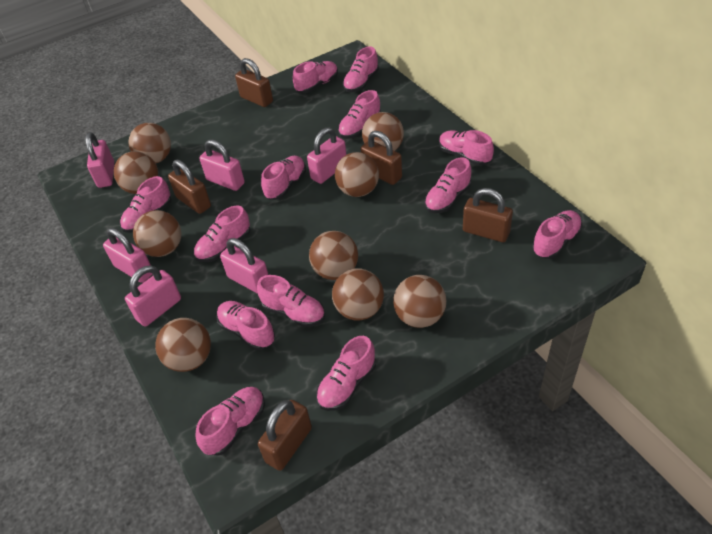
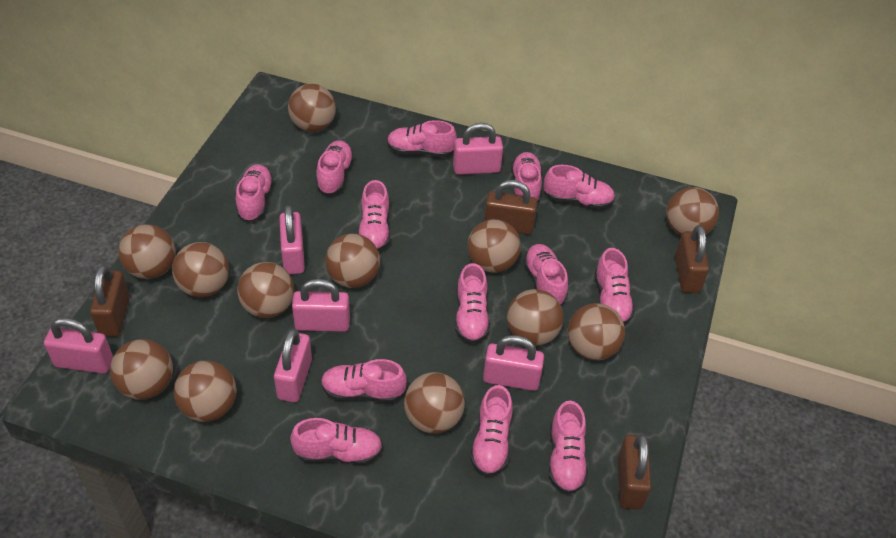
brown ball: 9 -> 12
brown padlock: 5 -> 4

